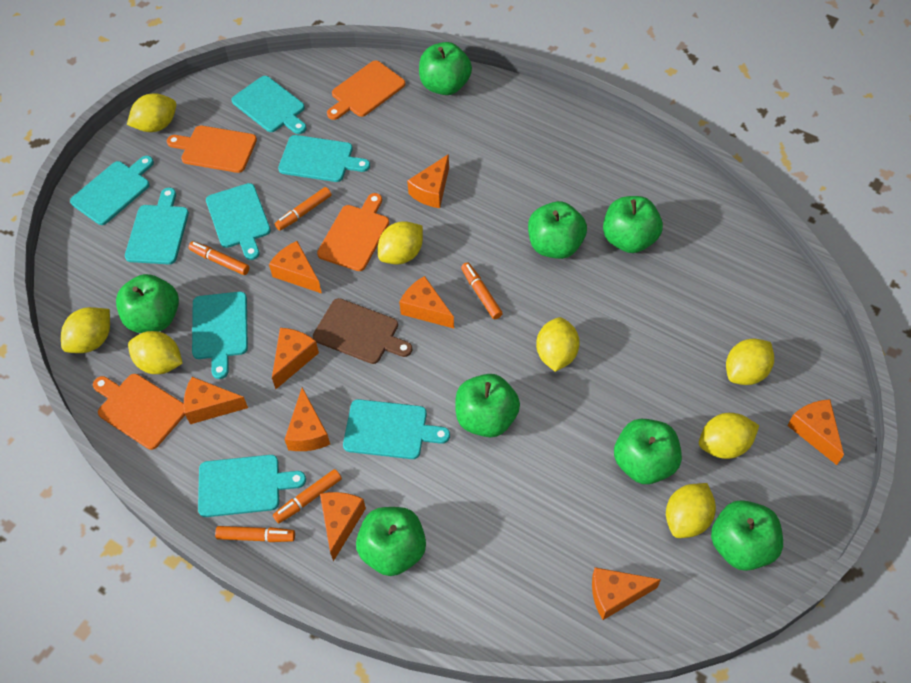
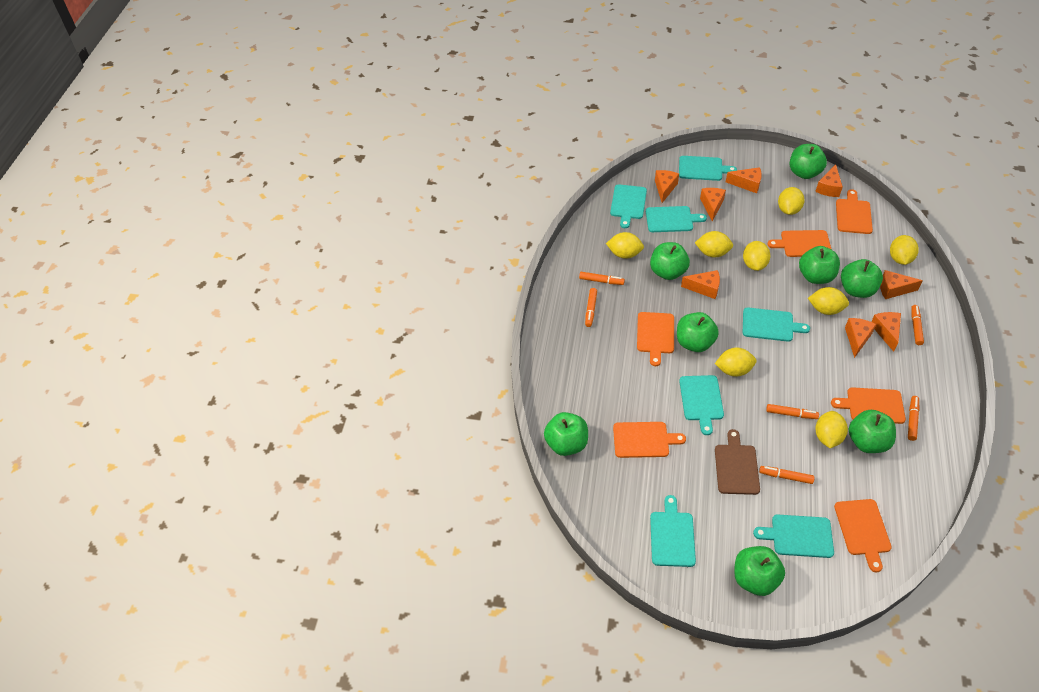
orange cheese: 9 -> 8
orange cutting board: 4 -> 6
orange marker: 5 -> 6
turquoise cutting board: 8 -> 7

